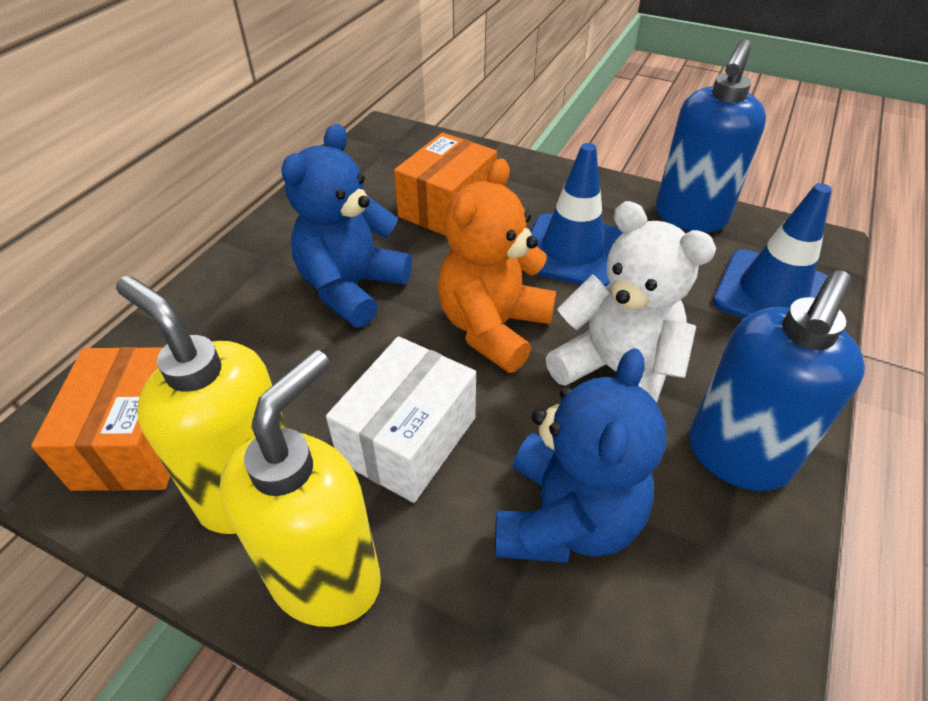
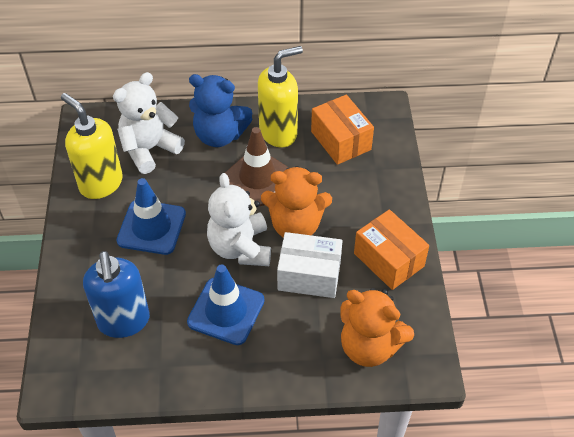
blue soap dispenser: 2 -> 1
blue teddy bear: 2 -> 1
brown traffic cone: 0 -> 1
orange teddy bear: 1 -> 2
white teddy bear: 1 -> 2

